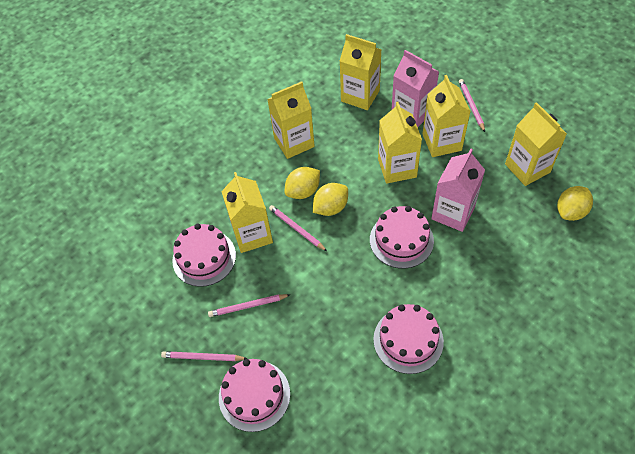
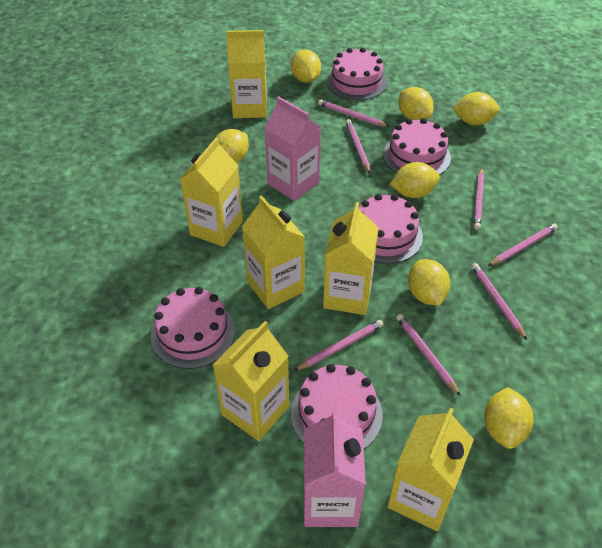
pink cake: 4 -> 5
pink pencil: 4 -> 7
yellow lemon: 3 -> 7

